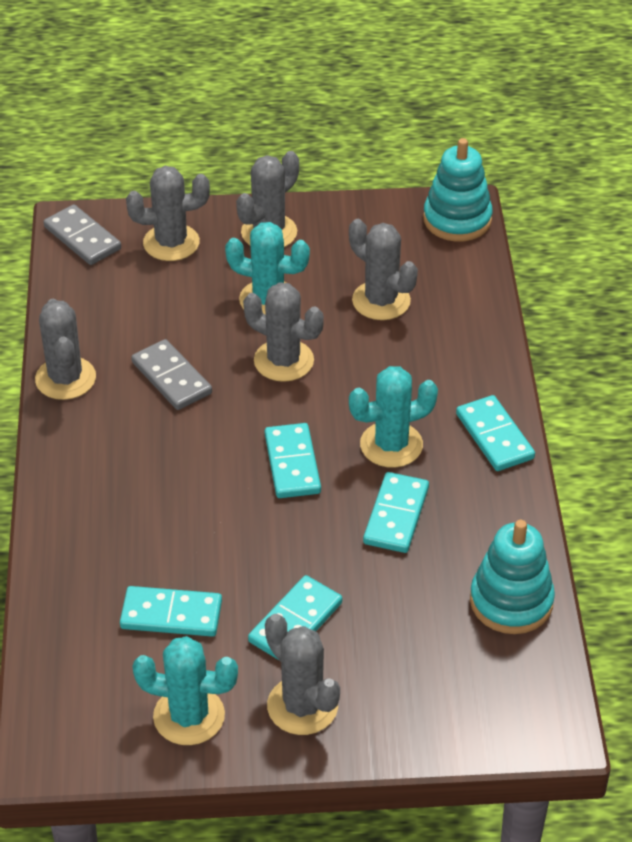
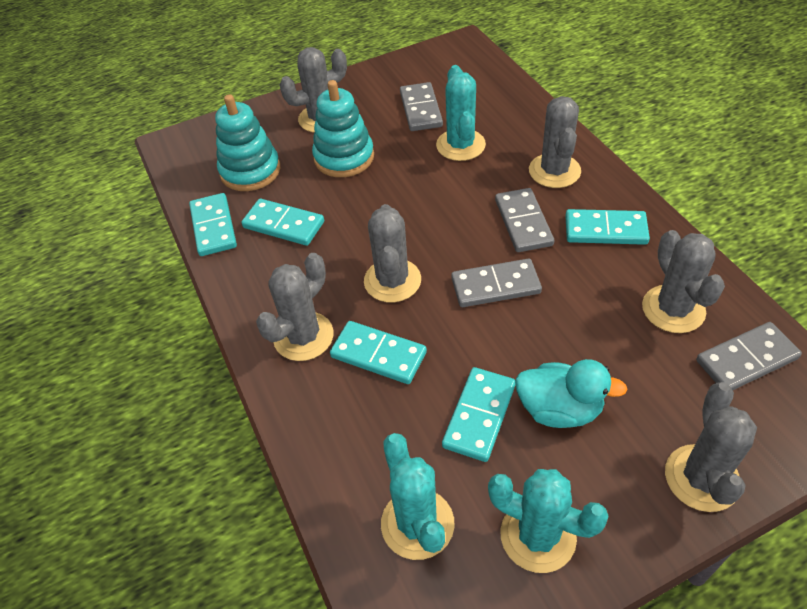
grey domino: 2 -> 4
turquoise duck: 0 -> 1

